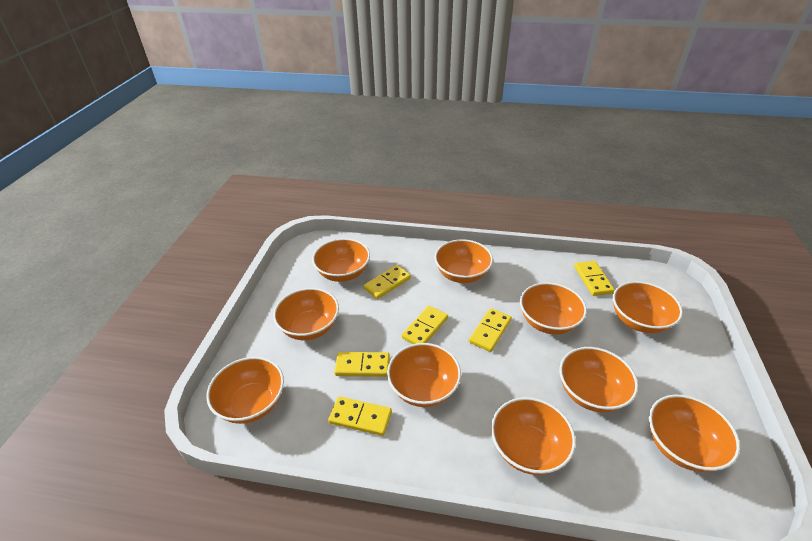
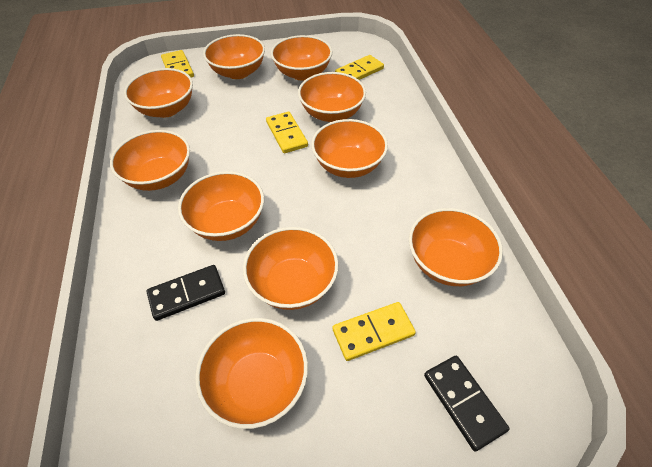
black domino: 0 -> 2
yellow domino: 6 -> 4

